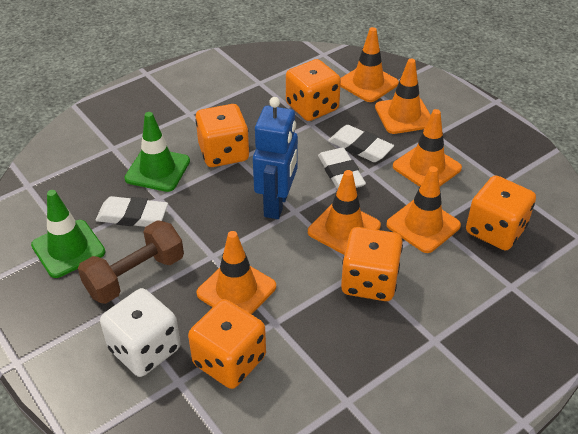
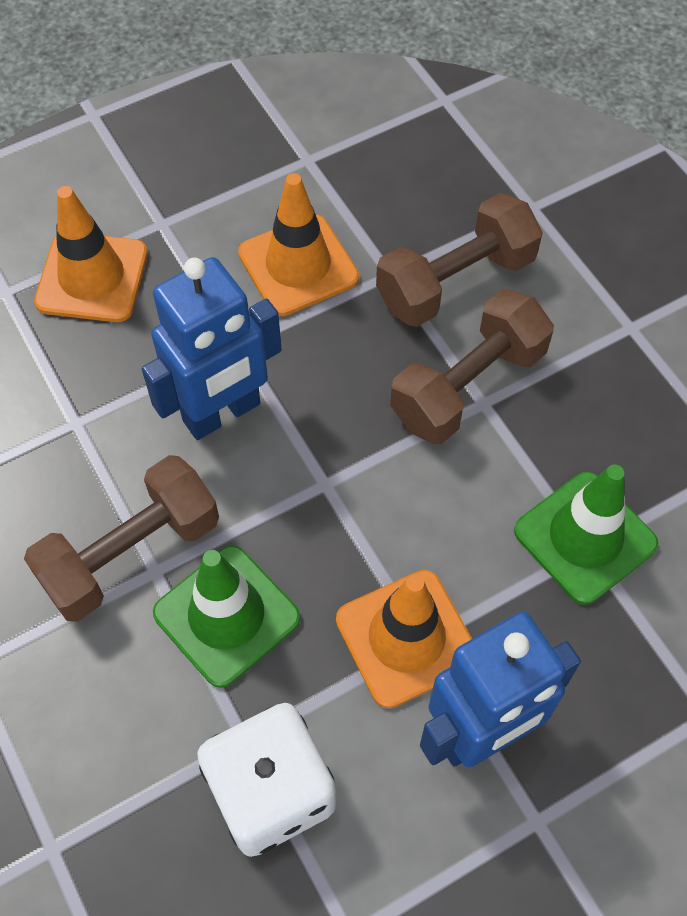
blue robot: 1 -> 2
brown dumbbell: 1 -> 3
orange dice: 5 -> 0
orange traffic cone: 6 -> 3
white eraser: 3 -> 0

